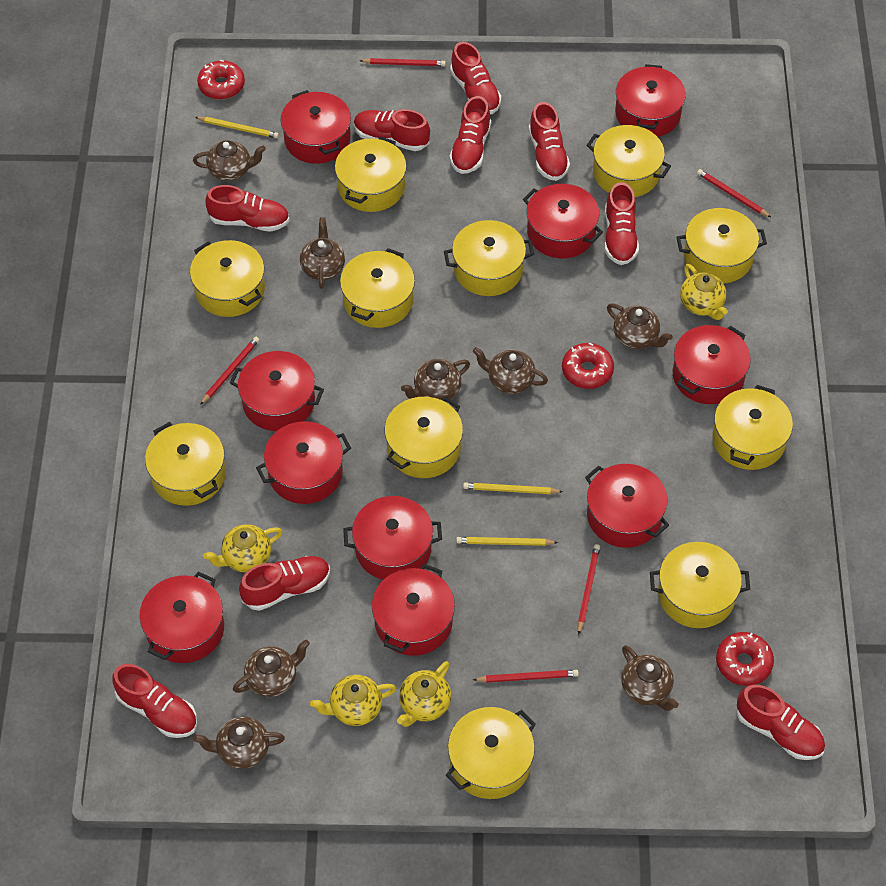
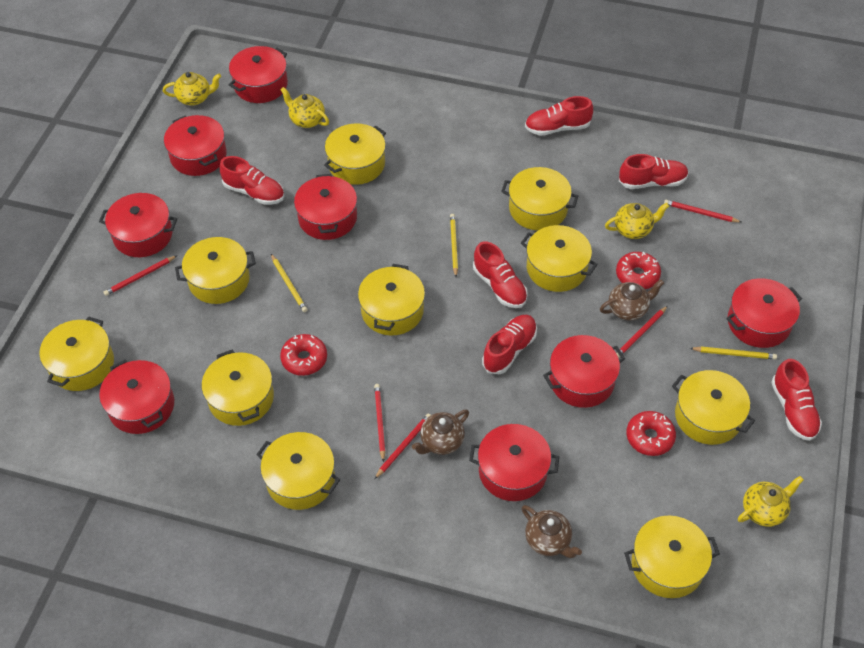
brown teapot: 8 -> 3
red pot: 10 -> 8
red shoe: 9 -> 6
yellow pot: 11 -> 10

